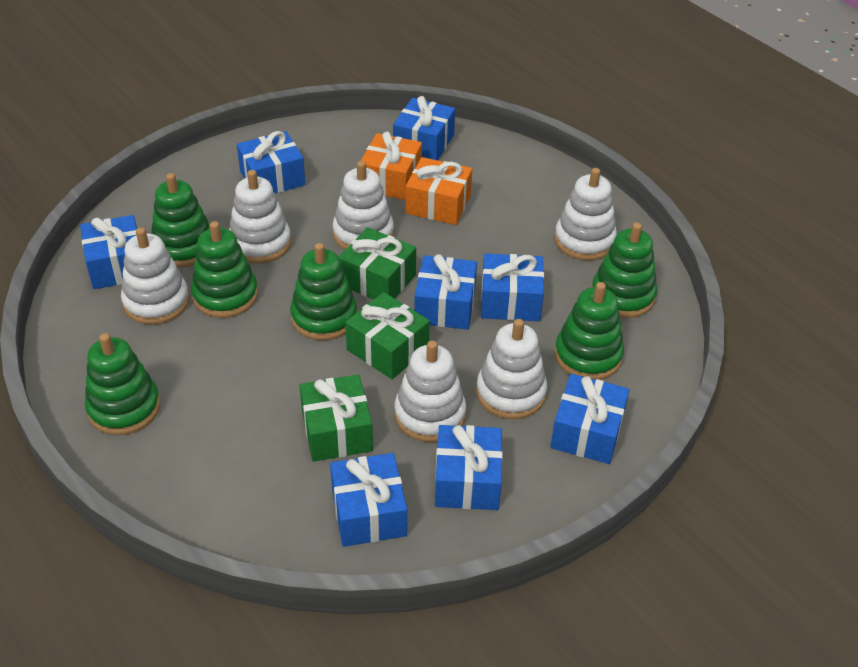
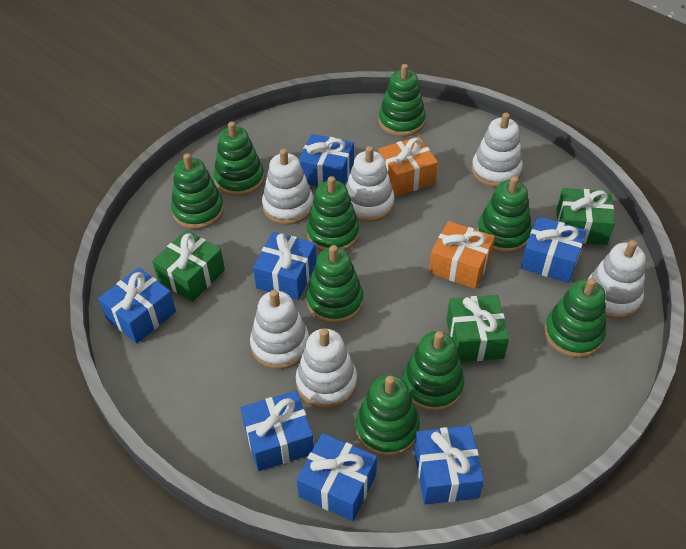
blue gift: 8 -> 7
green stacking toy: 6 -> 9

